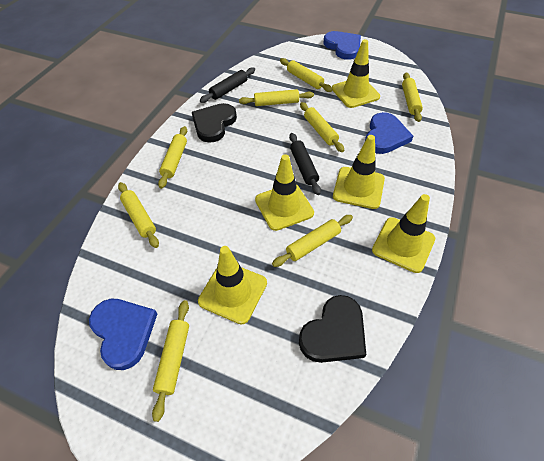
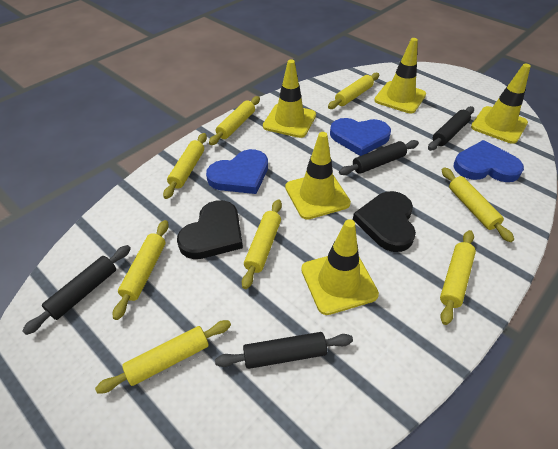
black rolling pin: 2 -> 4

